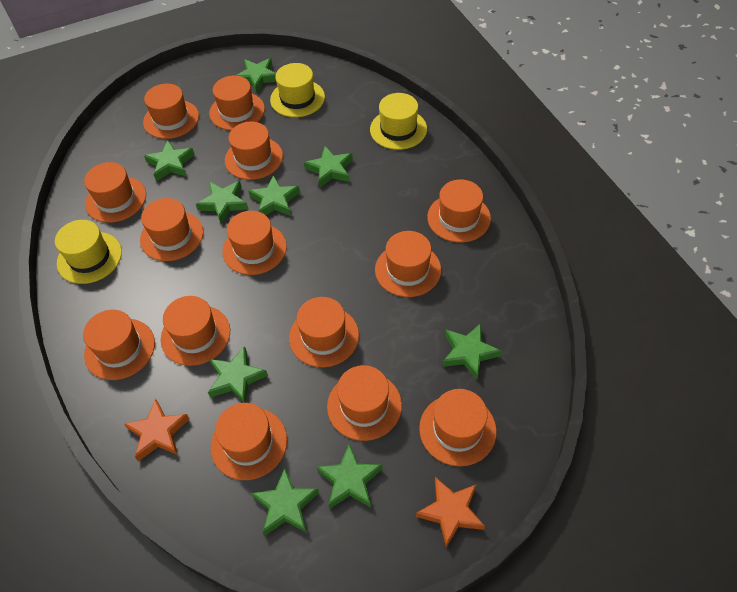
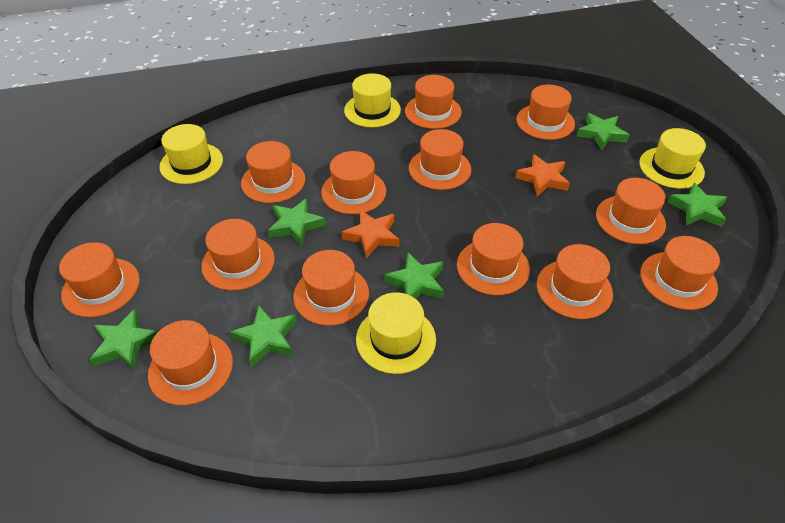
green star: 9 -> 6
orange hat: 14 -> 13
yellow hat: 3 -> 4

